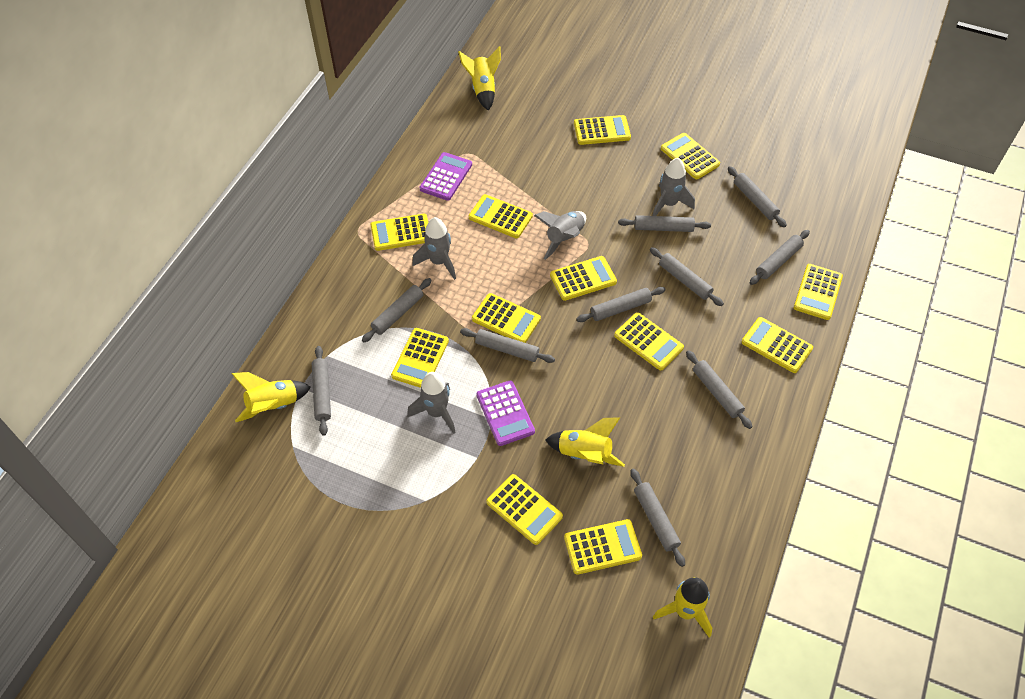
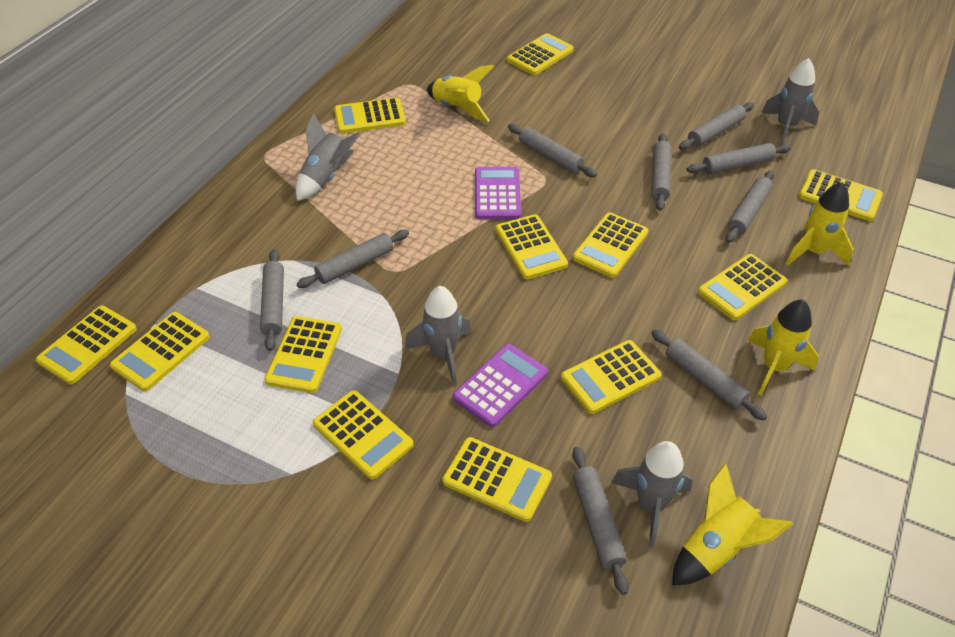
grey rolling pin: 10 -> 9

